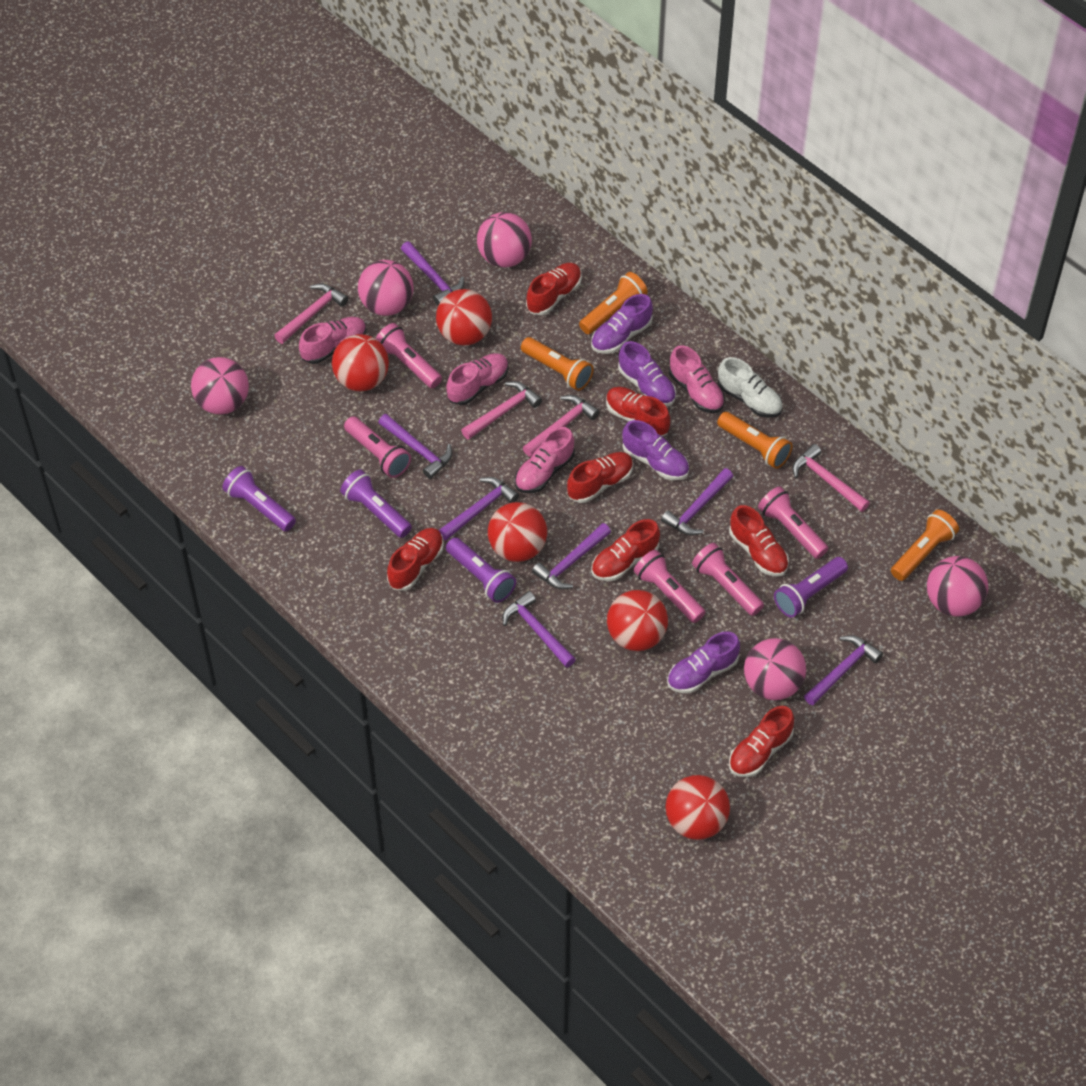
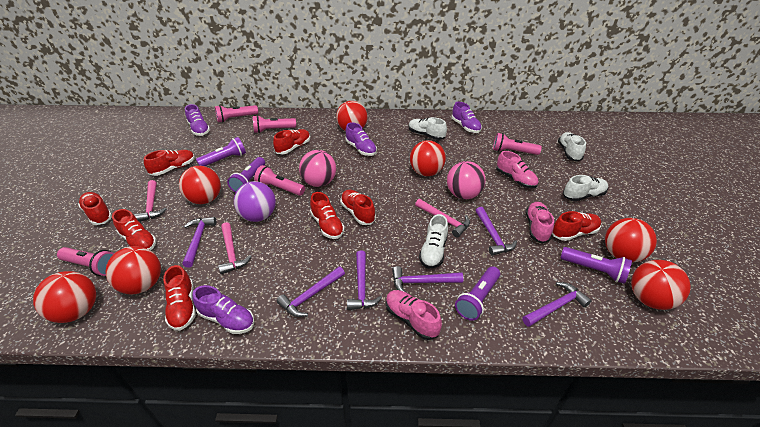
orange flashlight: 4 -> 0
pink ball: 5 -> 2
pink hammer: 4 -> 3
pink shoe: 4 -> 3
purple ball: 0 -> 1
purple hammer: 7 -> 6
red ball: 5 -> 7
red shoe: 7 -> 8
white shoe: 1 -> 4

